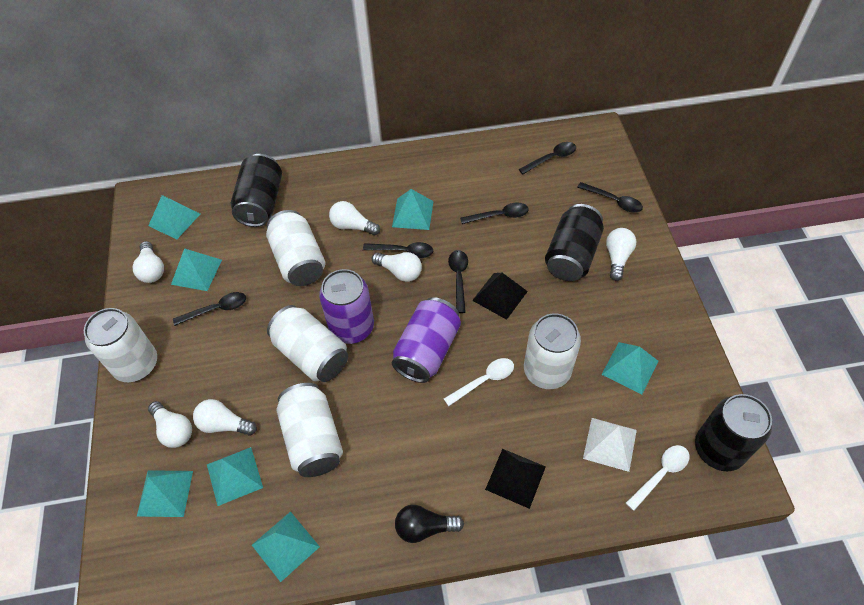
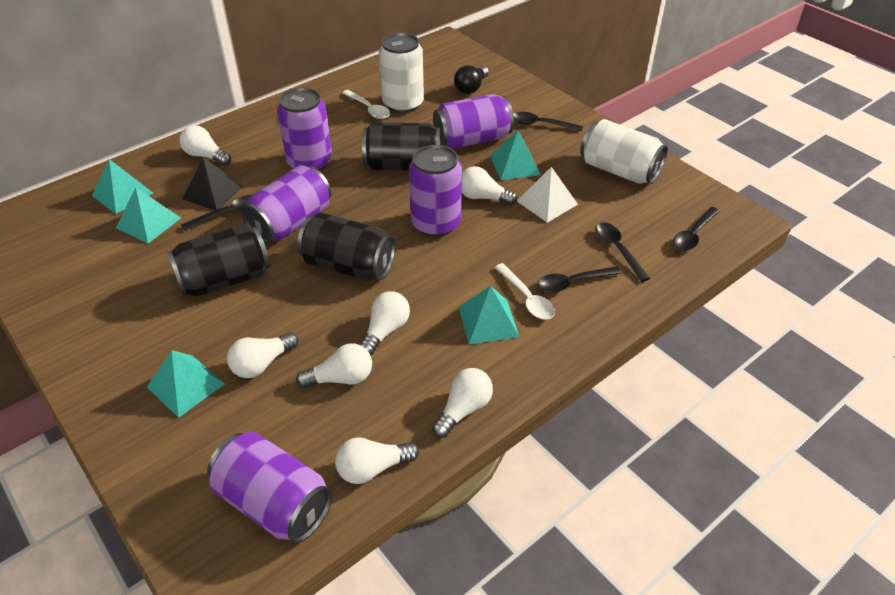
black pyramid: 2 -> 1
black spoon: 6 -> 5
purple can: 2 -> 5
turquoise pyramid: 7 -> 5
white can: 5 -> 2
white light bulb: 6 -> 7

